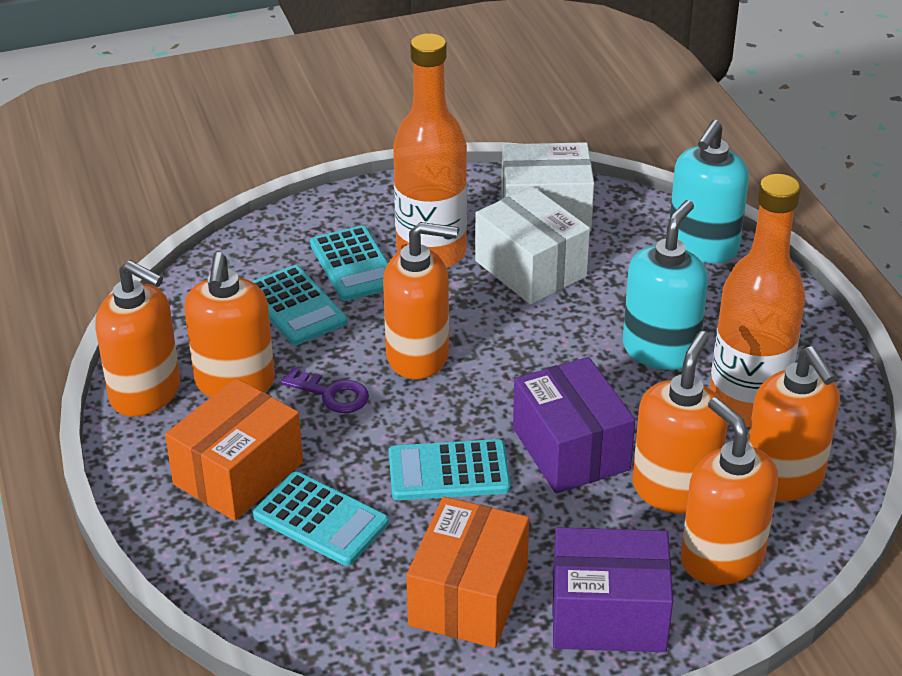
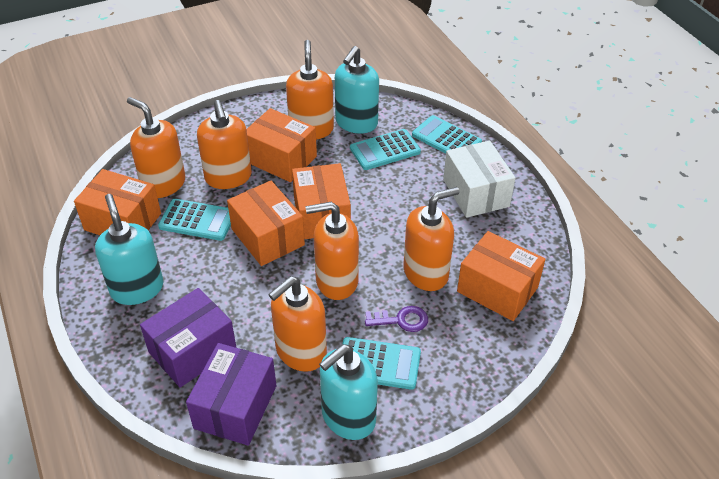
orange bottle: 2 -> 0
orange box: 2 -> 5
turquoise soap dispenser: 2 -> 3
white box: 2 -> 1

